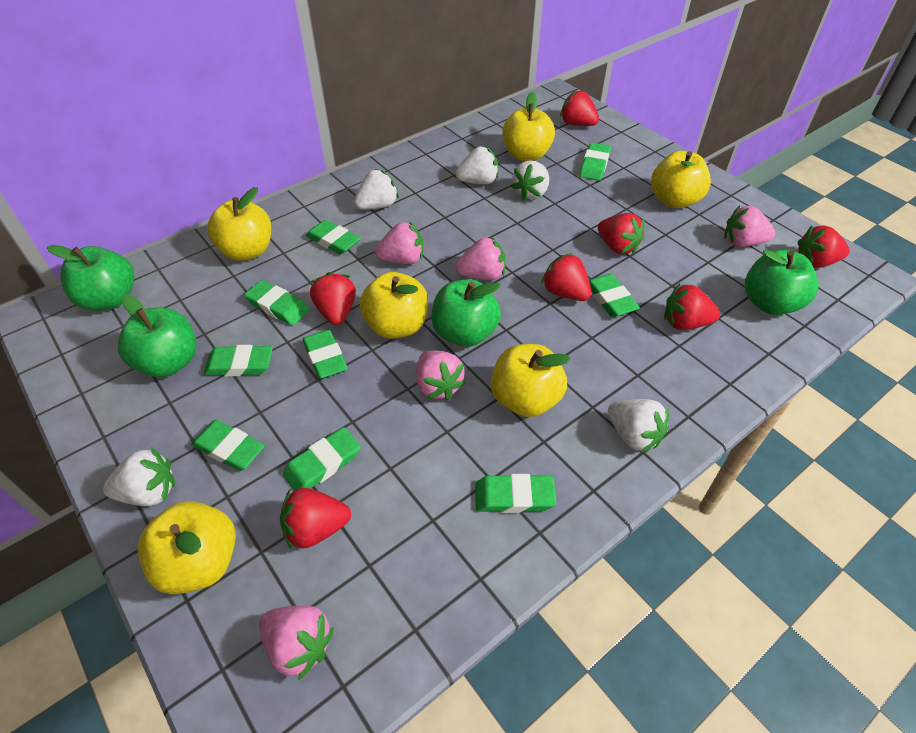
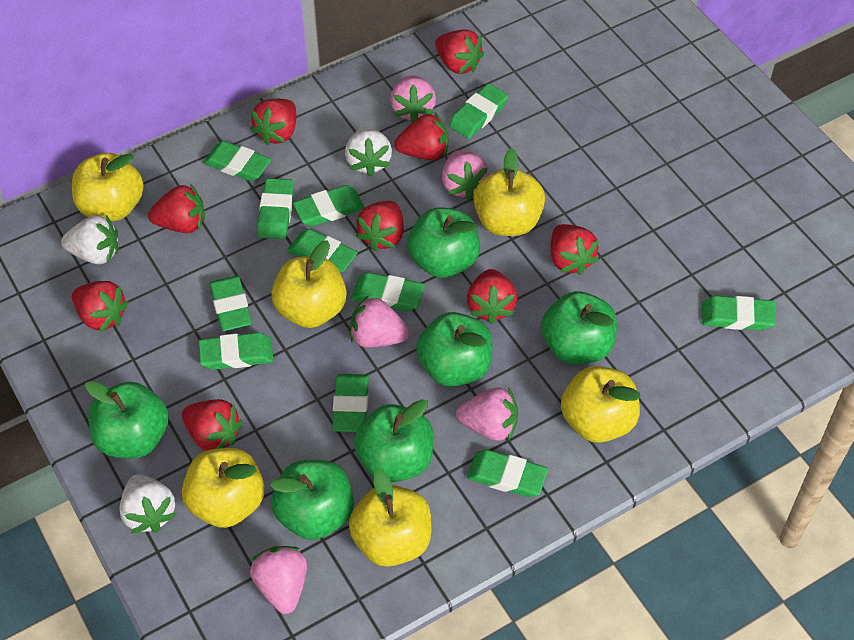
green apple: 4 -> 6
green eraser: 9 -> 11
red strawberry: 7 -> 9
white strawberry: 5 -> 3

